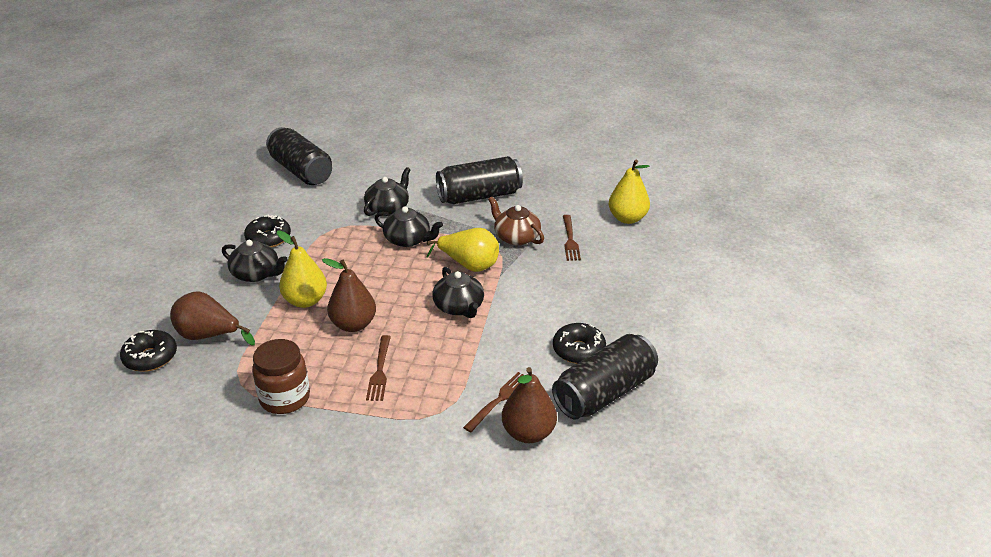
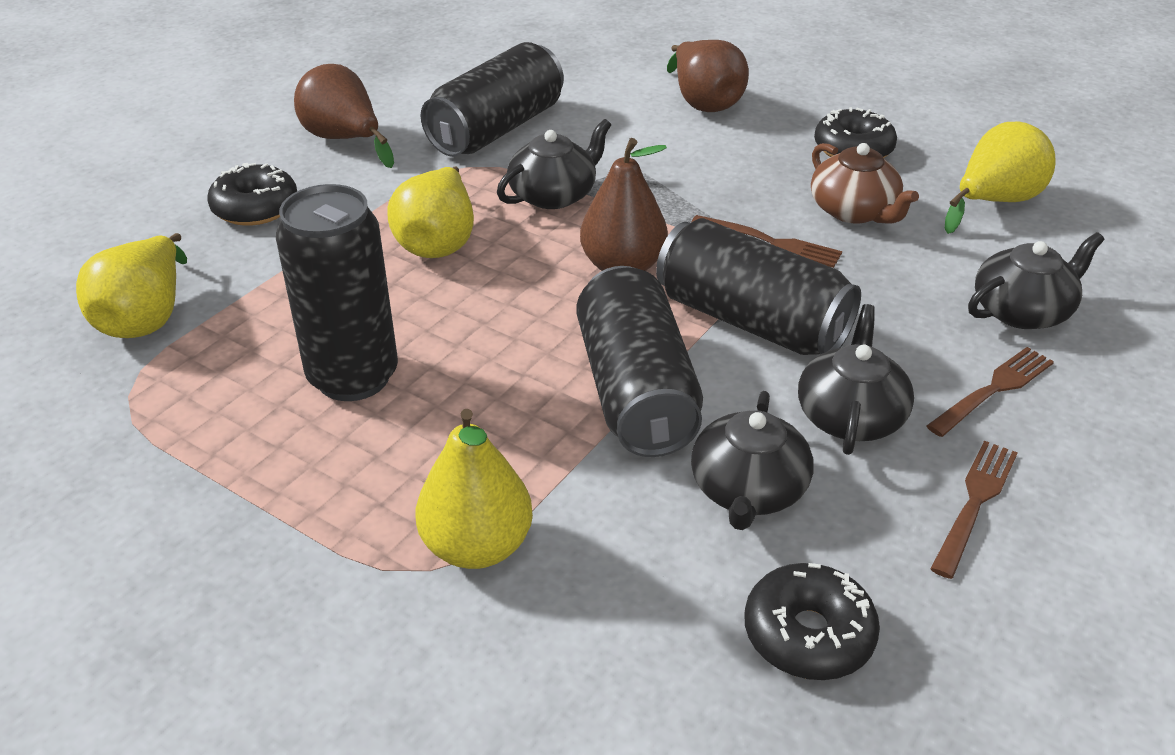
black can: 3 -> 4
brown jar: 1 -> 0
yellow pear: 3 -> 4

